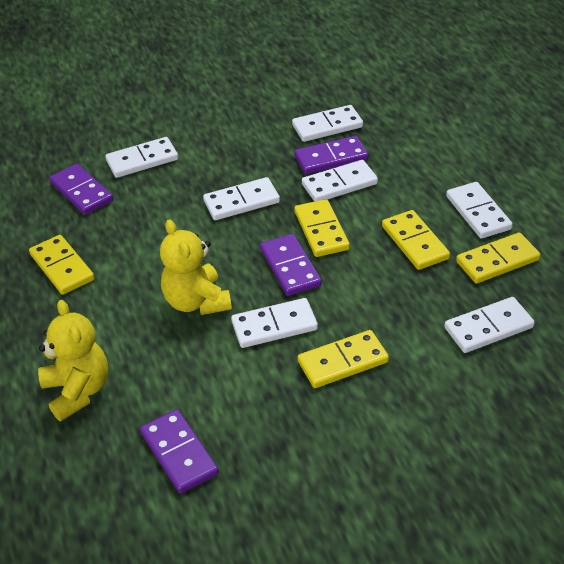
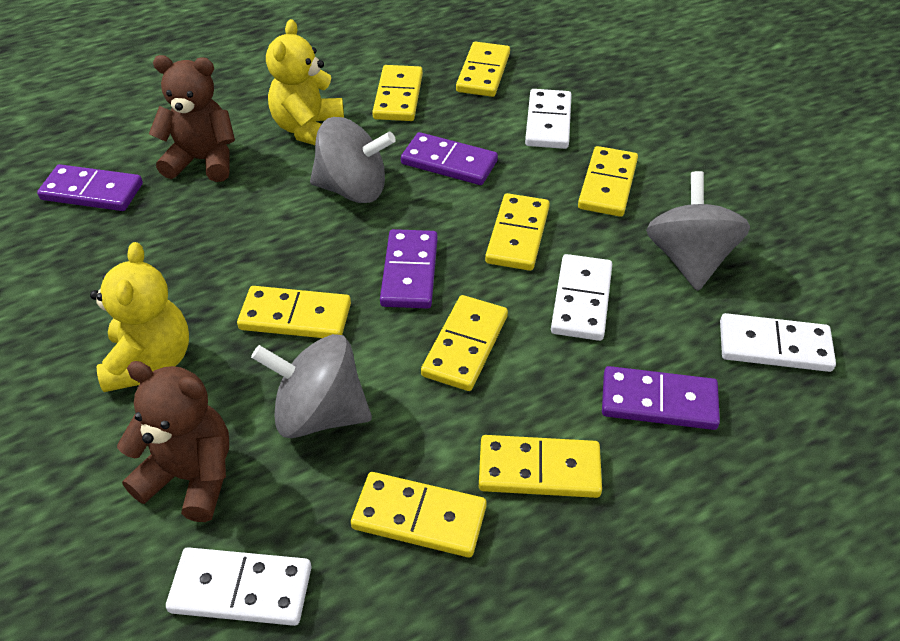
brown teddy bear: 0 -> 2
grey spinning top: 0 -> 3
white domino: 7 -> 4
yellow domino: 5 -> 8

